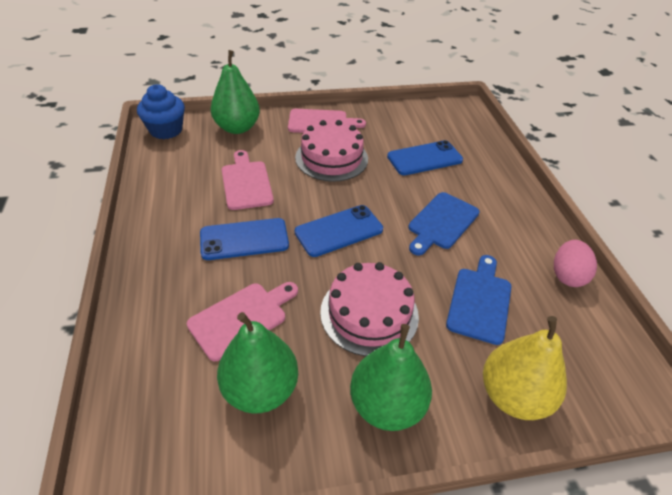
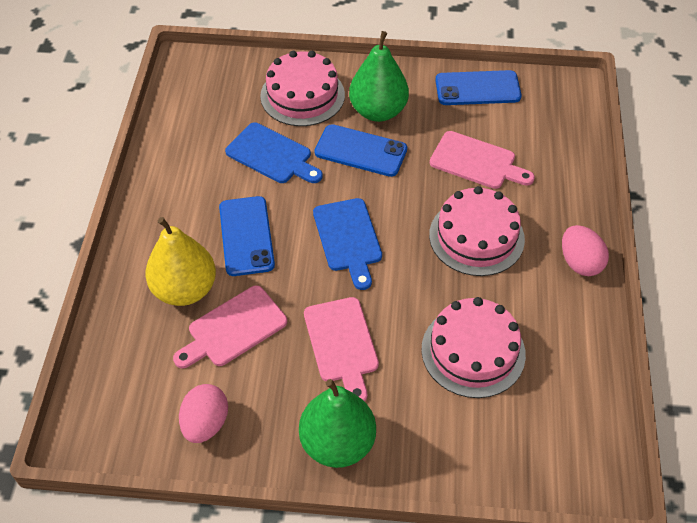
blue cupcake: 1 -> 0
green pear: 3 -> 2
pink cake: 2 -> 3
pink egg: 1 -> 2

